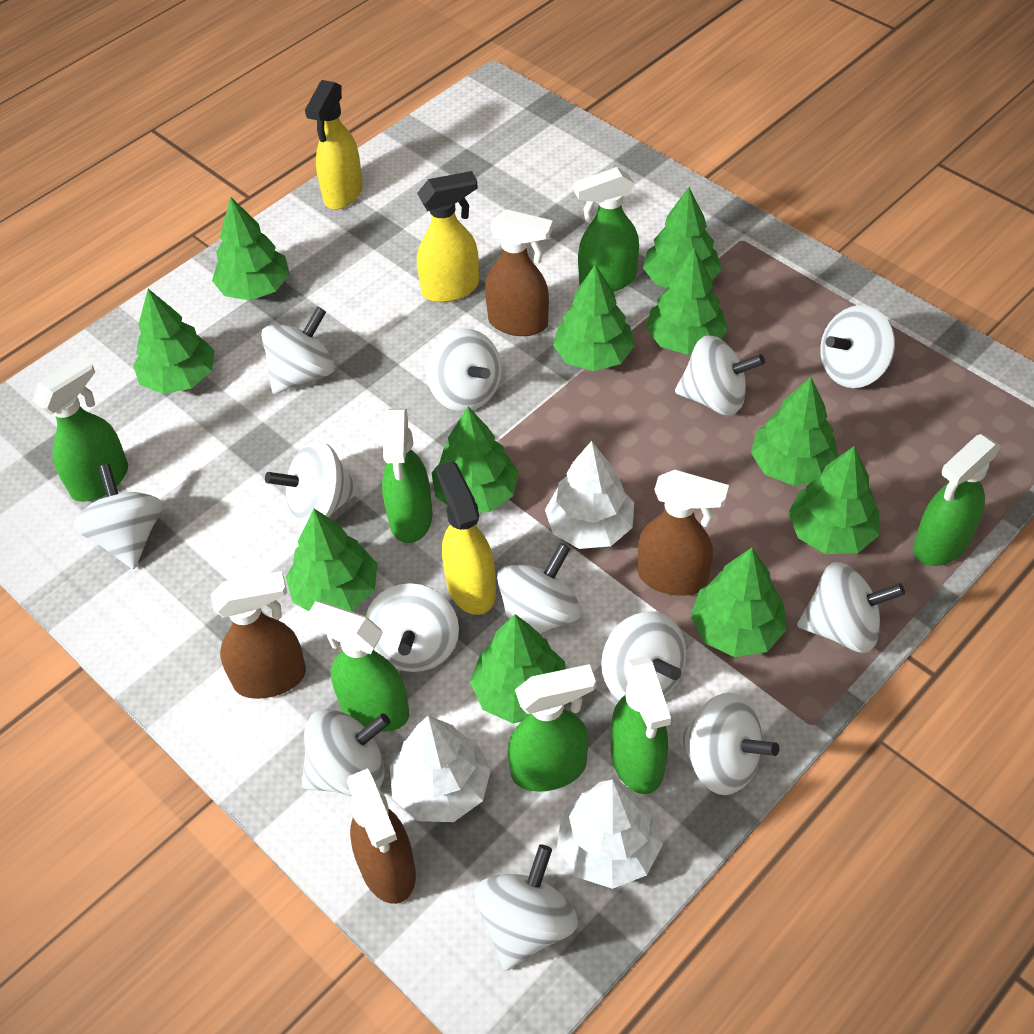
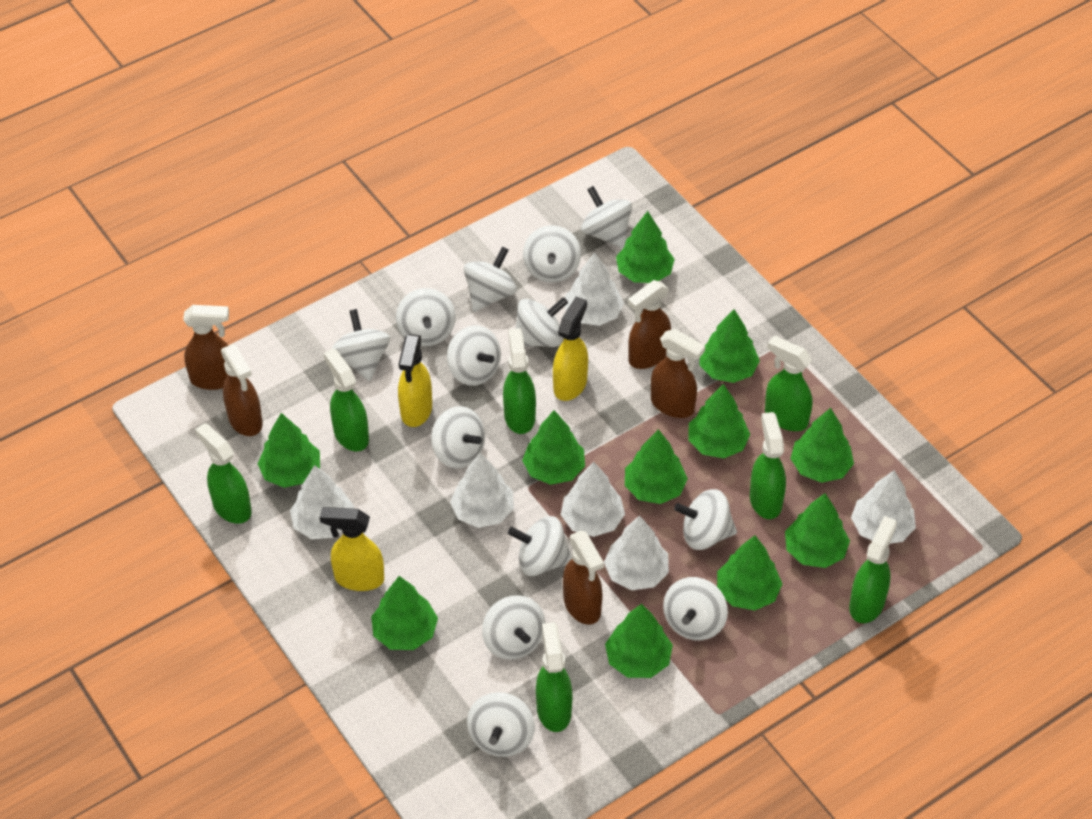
brown spray bottle: 4 -> 5
white tree: 3 -> 6

